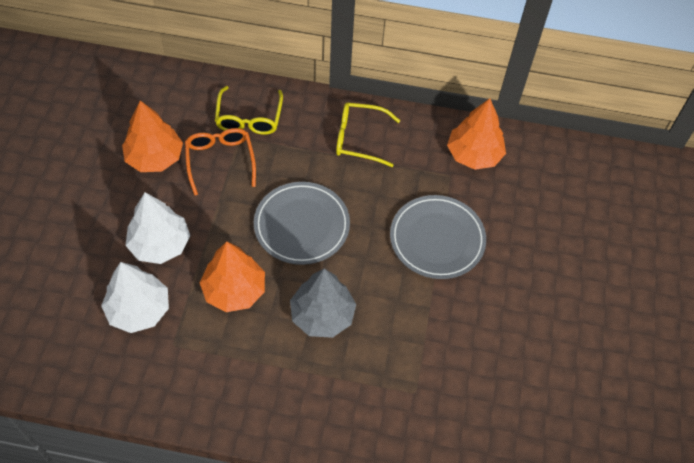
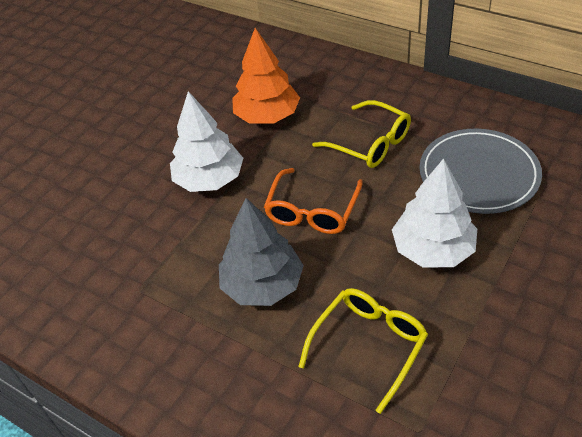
grey plate: 2 -> 1
orange tree: 3 -> 1

